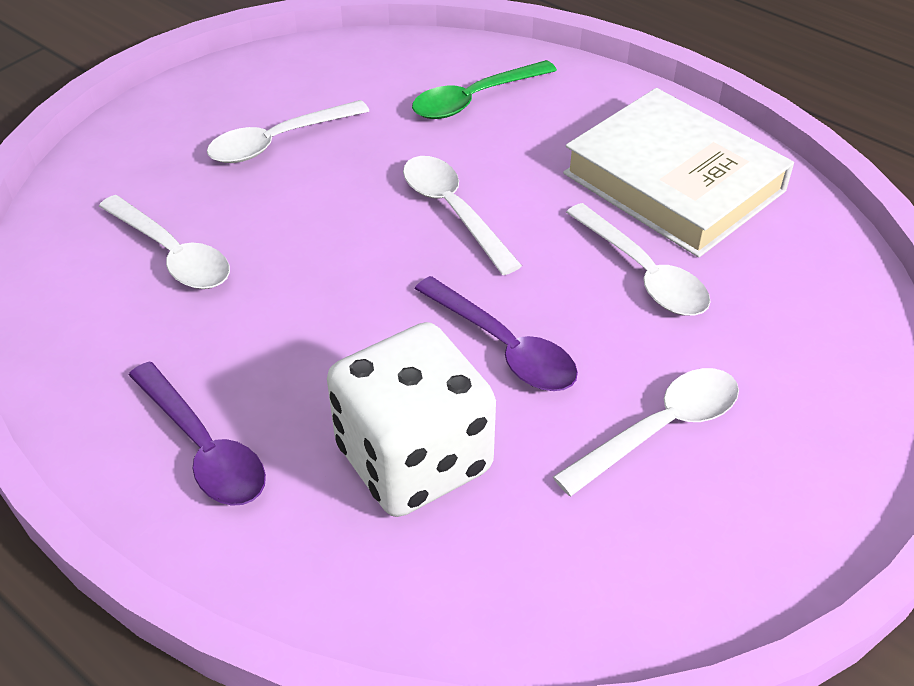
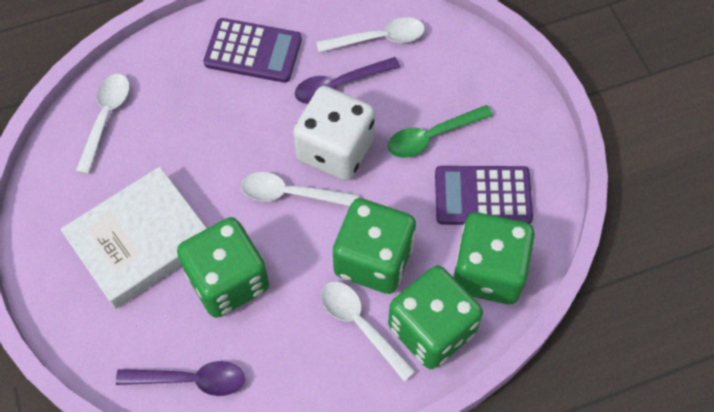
green dice: 0 -> 4
purple calculator: 0 -> 2
white spoon: 5 -> 4

